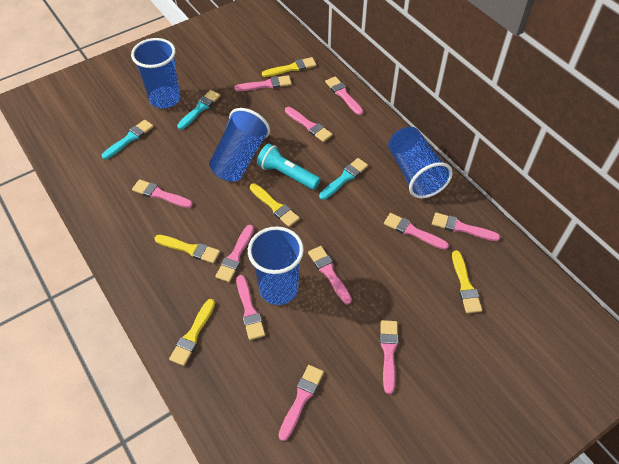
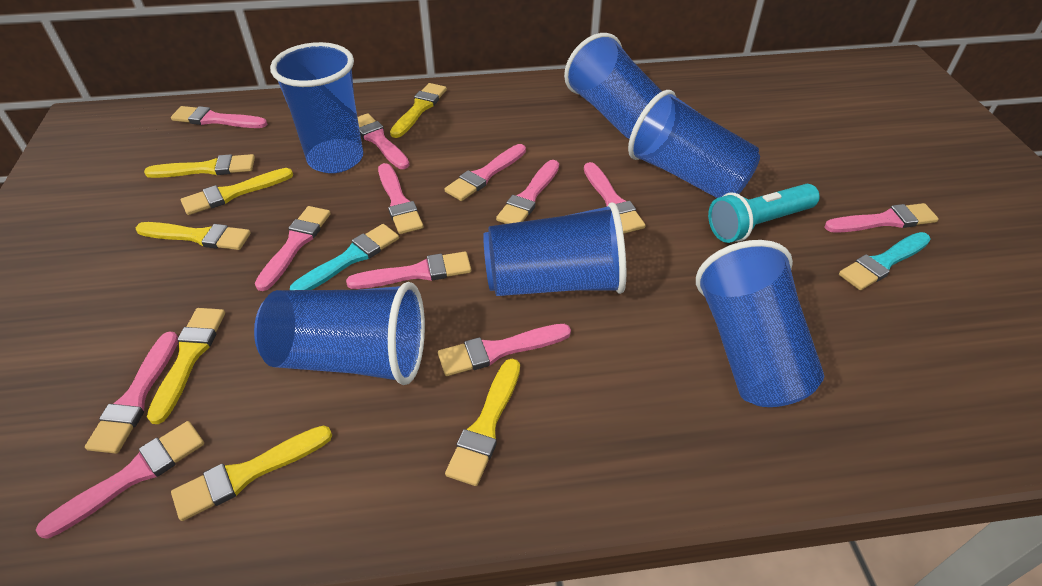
blue cup: 4 -> 6
pink brush: 11 -> 12
turquoise brush: 3 -> 2
yellow brush: 5 -> 7

